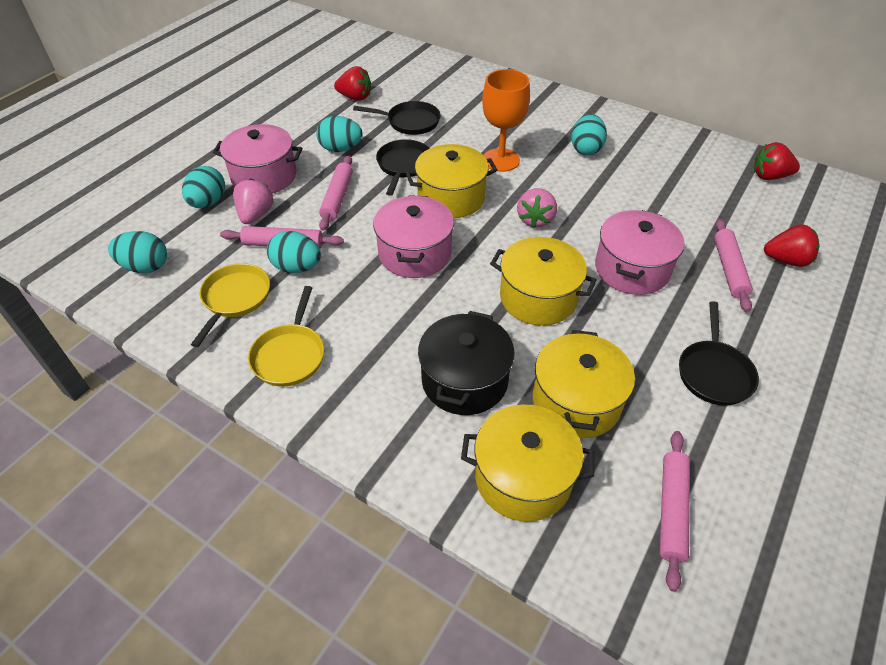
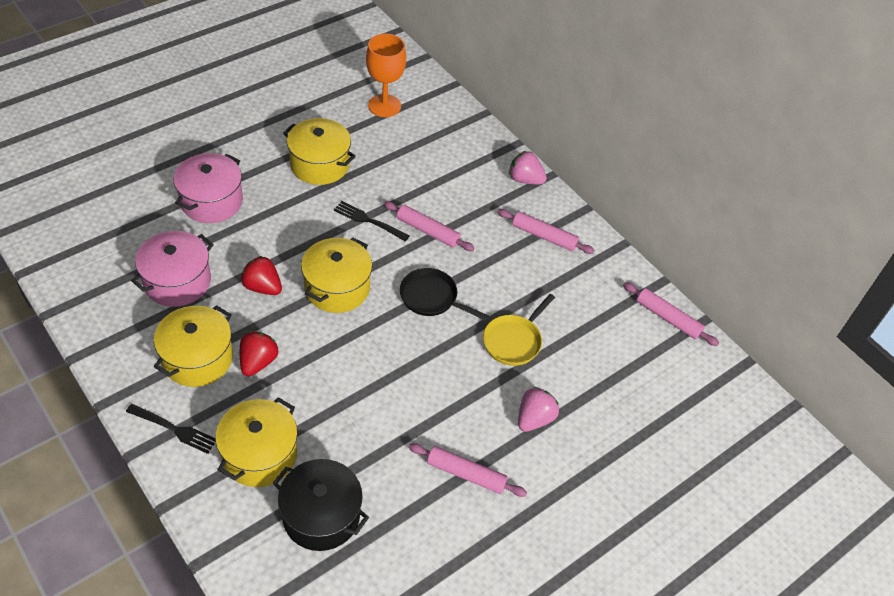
black fork: 0 -> 2
black pan: 3 -> 1
pink pot: 3 -> 2
red strawberry: 3 -> 2
turquoise egg: 5 -> 0
yellow pan: 2 -> 1

